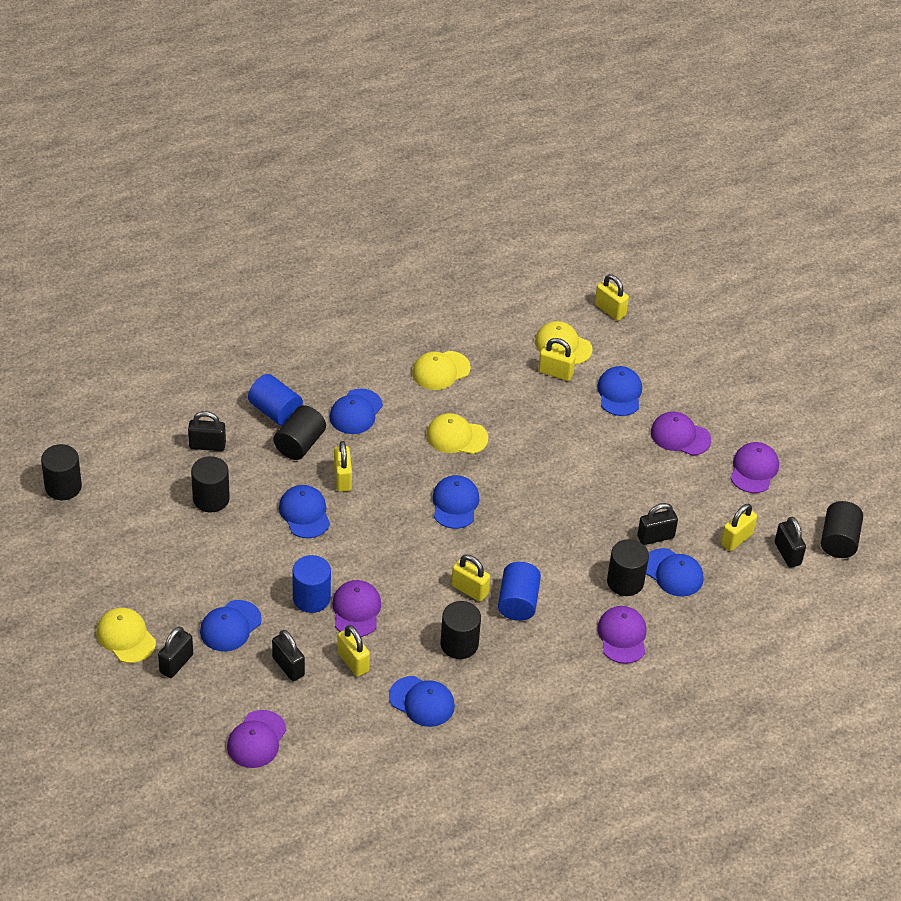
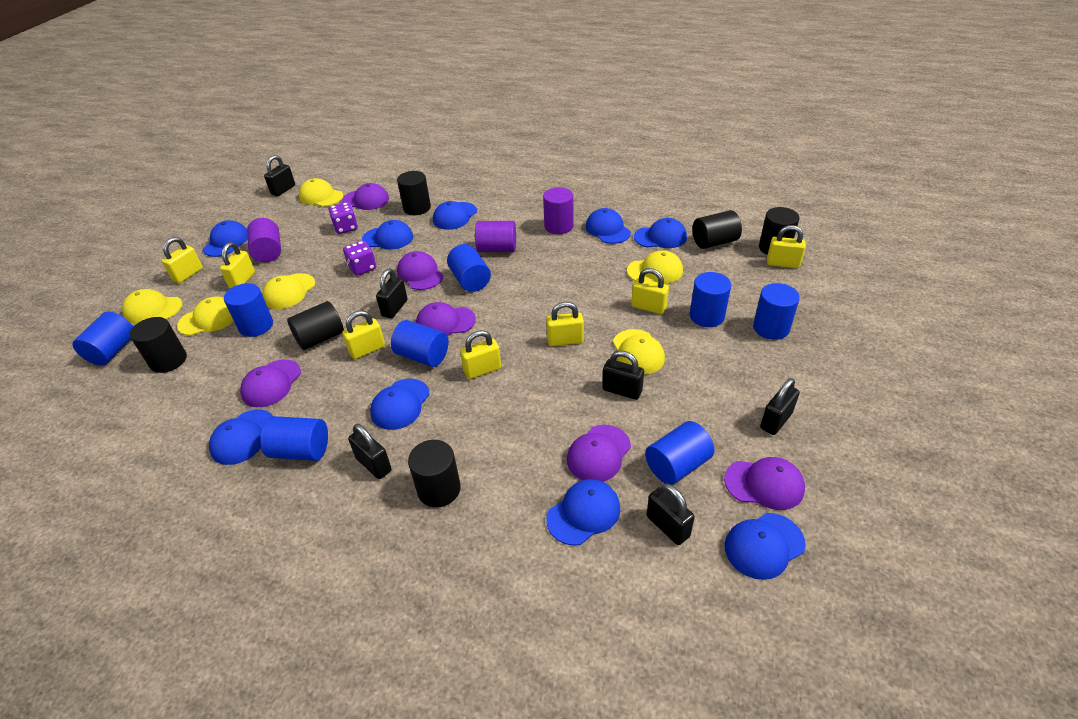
black padlock: 5 -> 6
blue cap: 7 -> 9
blue cylinder: 3 -> 8
purple cap: 5 -> 6
purple cylinder: 0 -> 3
purple dice: 0 -> 2
yellow cap: 4 -> 6
yellow padlock: 6 -> 7

